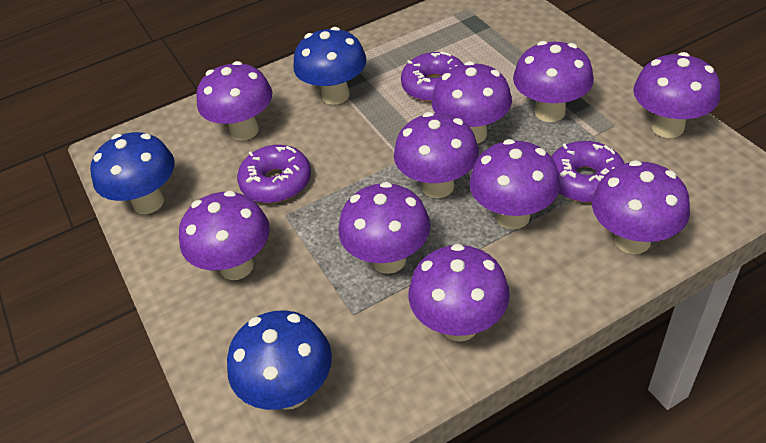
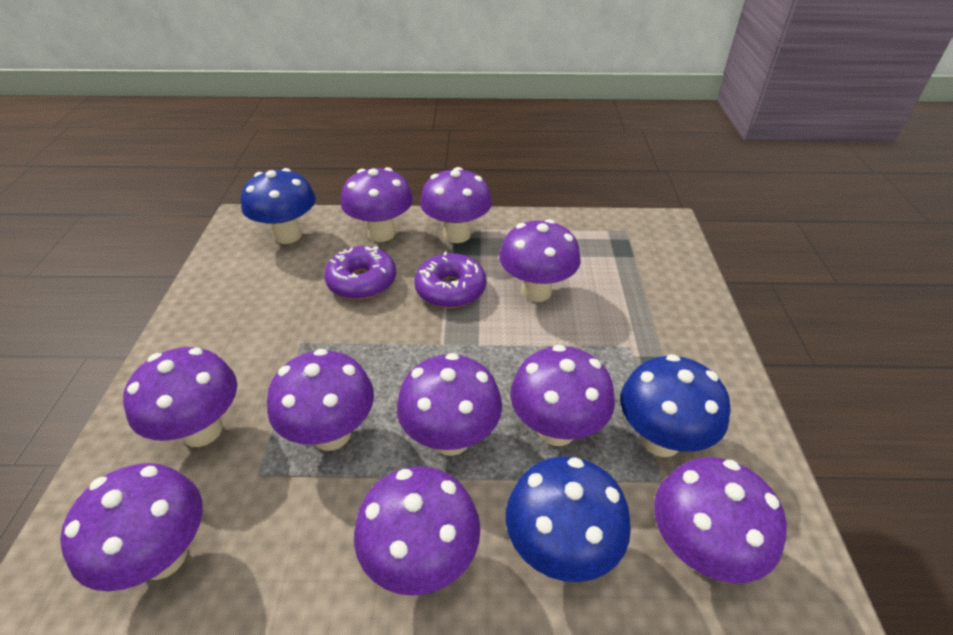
purple donut: 3 -> 2

